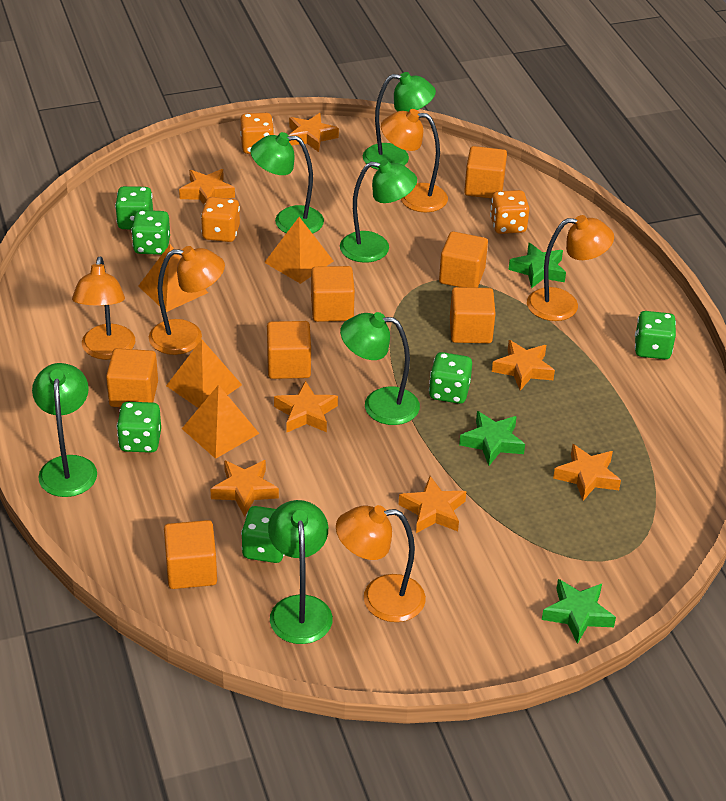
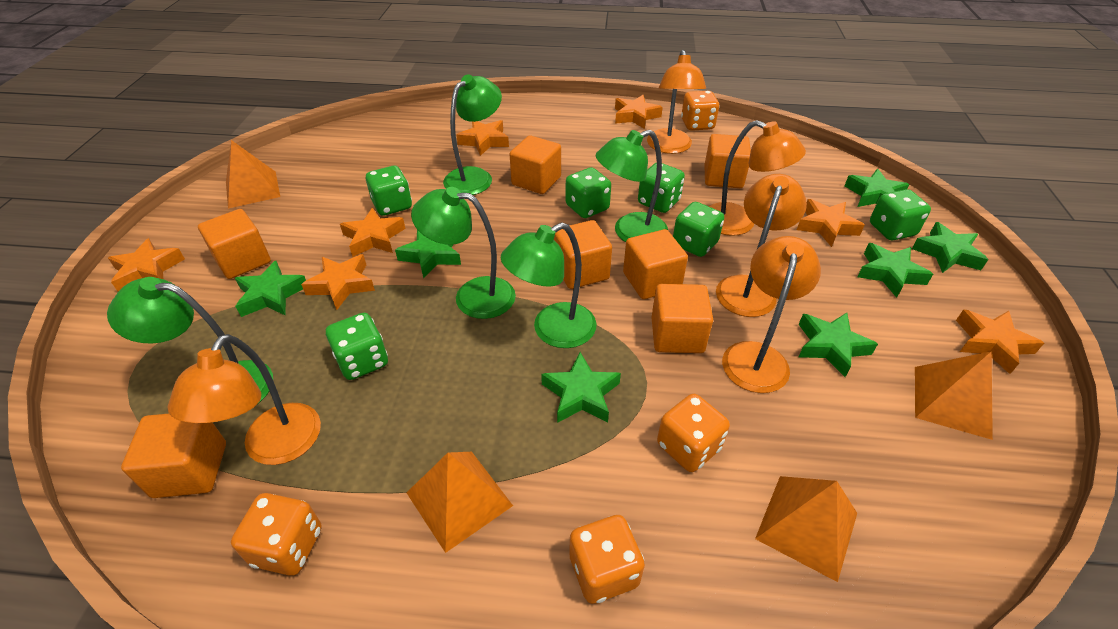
green lamp: 6 -> 5
green star: 3 -> 7
orange dice: 3 -> 4

